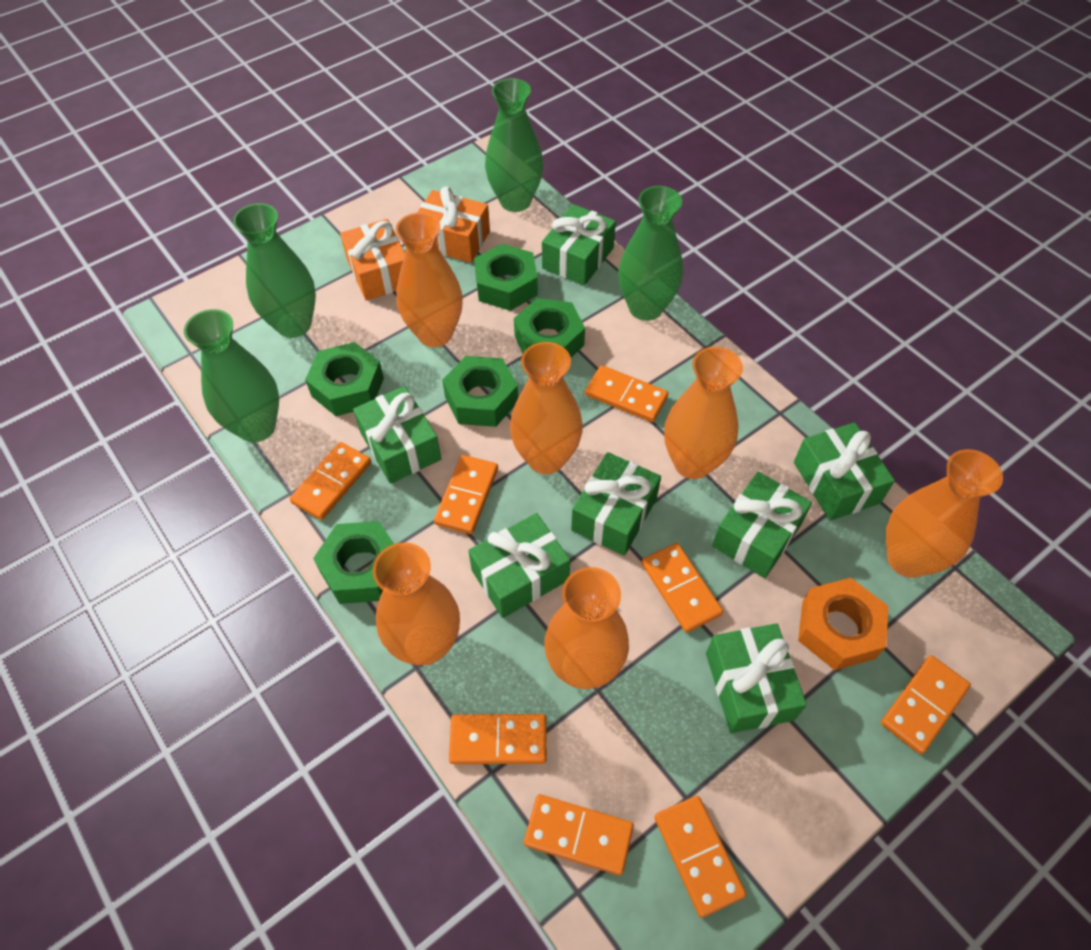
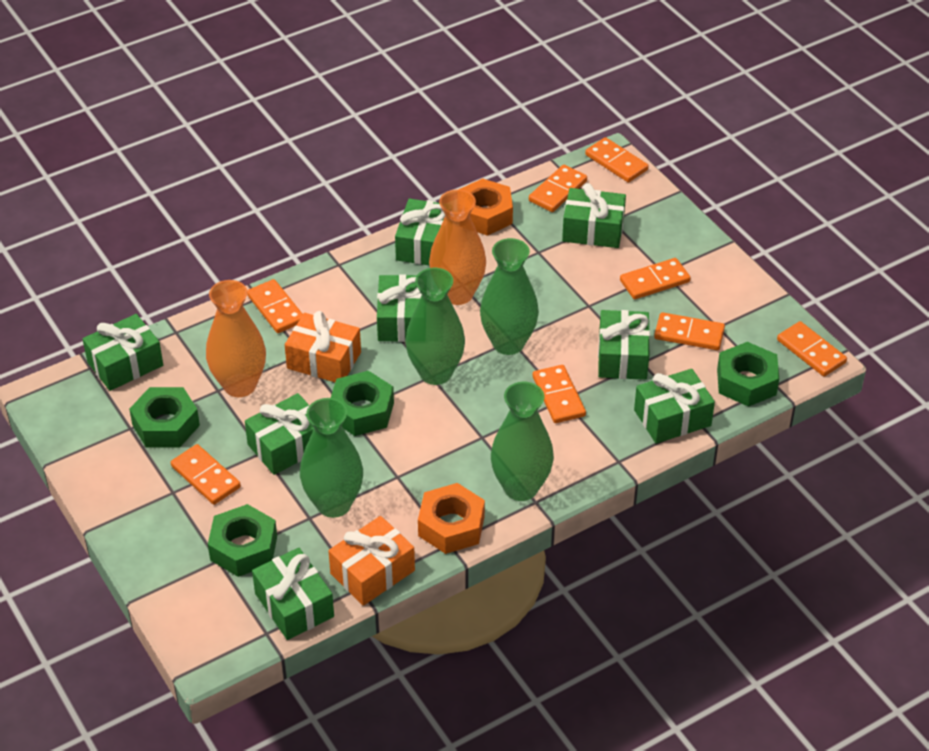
green gift: 7 -> 8
green nut: 5 -> 4
orange nut: 1 -> 2
orange vase: 6 -> 2

